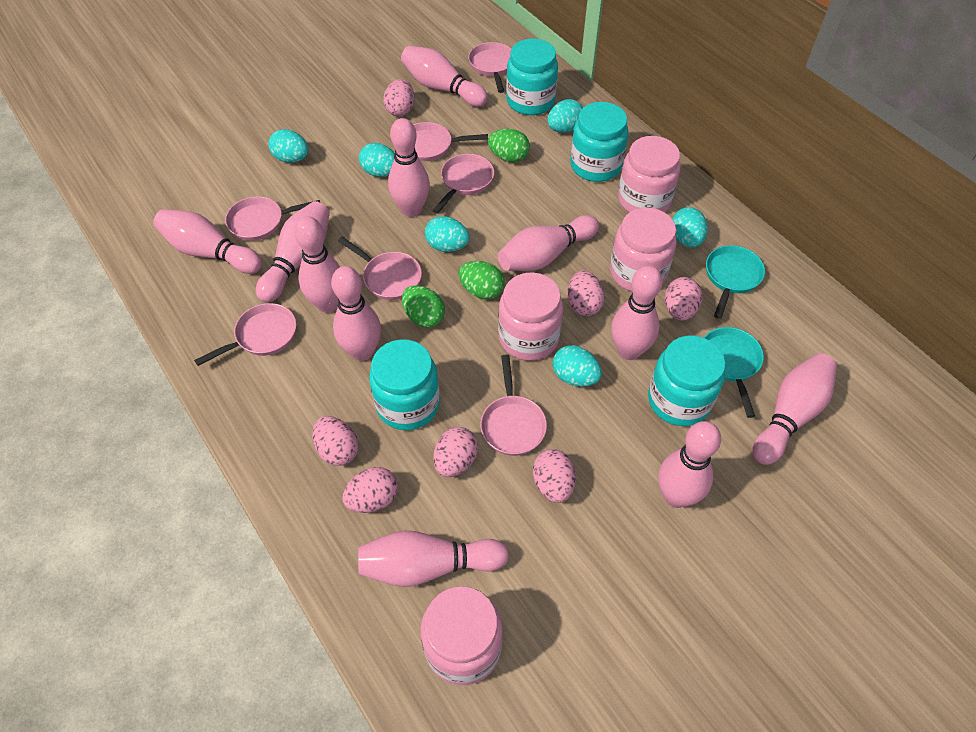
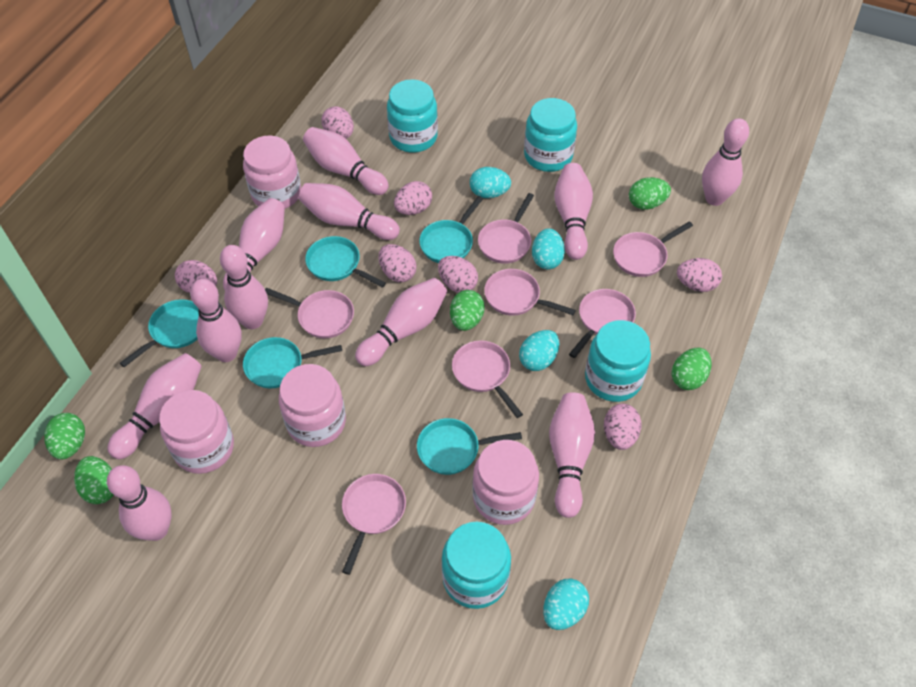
green egg: 3 -> 5
turquoise egg: 6 -> 4
turquoise pan: 2 -> 5

